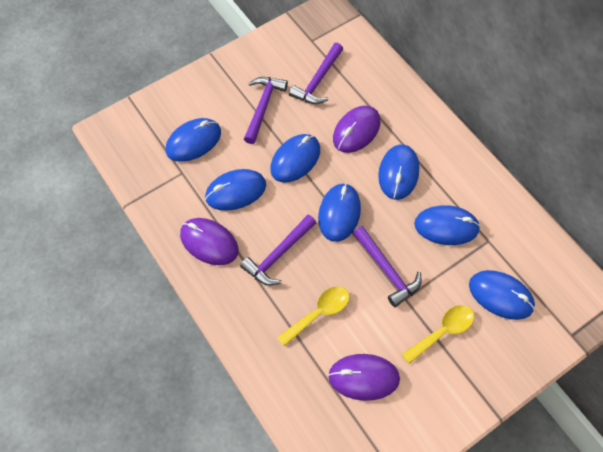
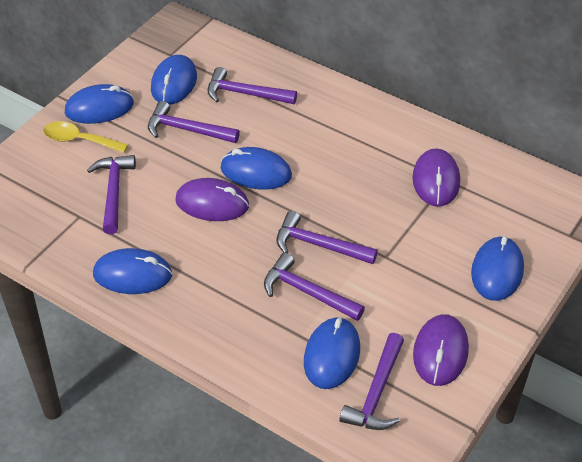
blue mouse: 7 -> 6
purple hammer: 4 -> 6
yellow spoon: 2 -> 1

